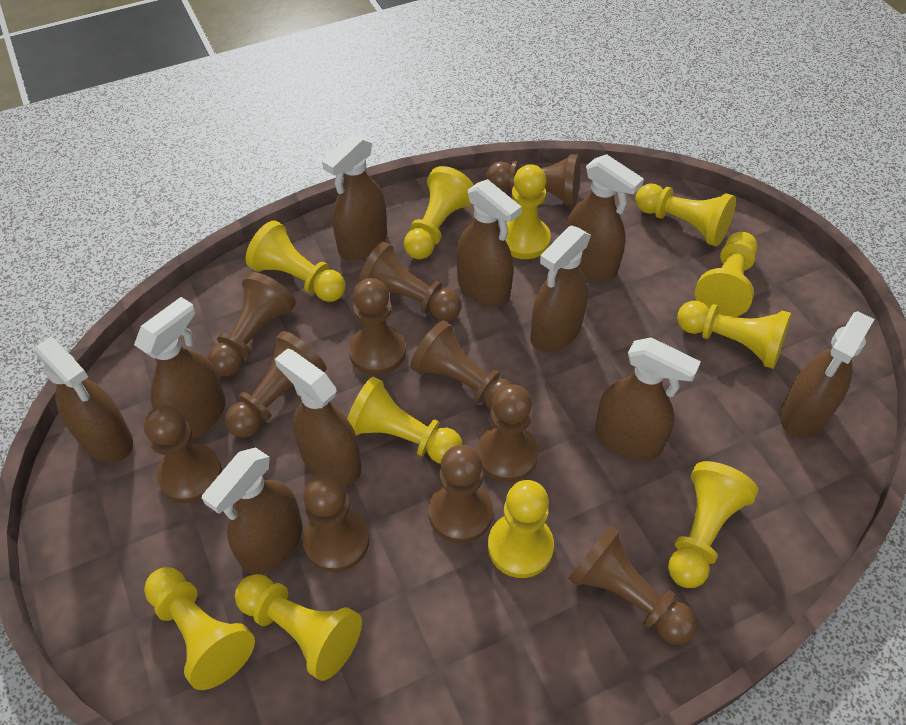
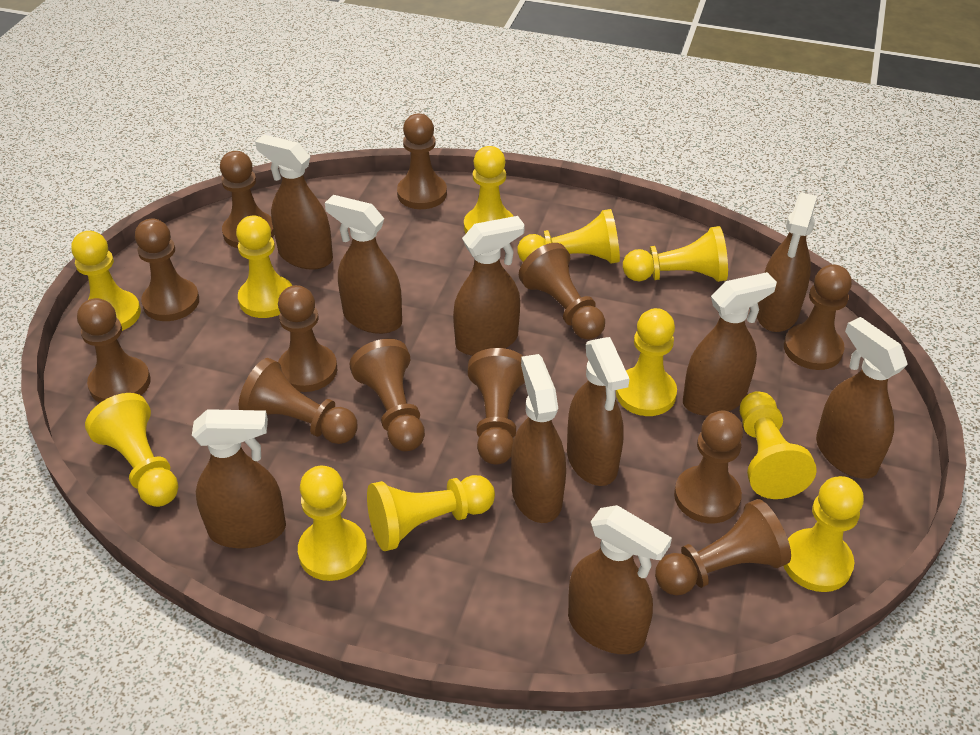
brown pawn: 11 -> 12

